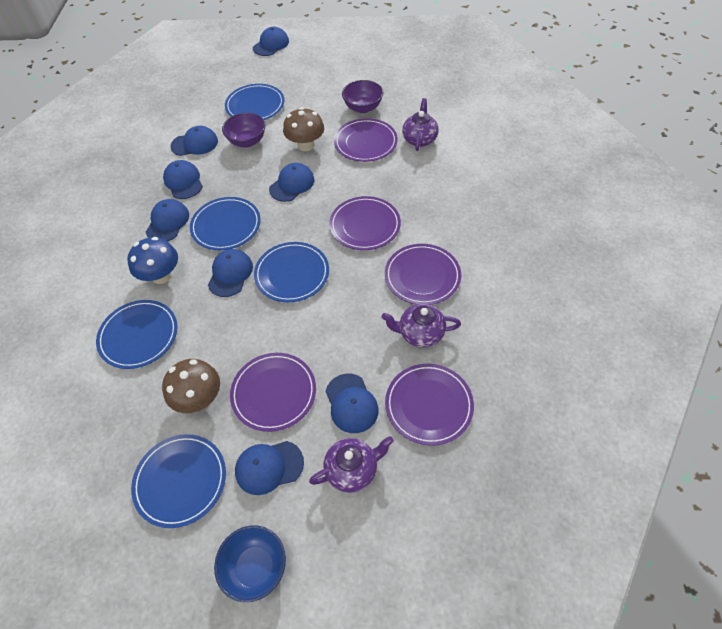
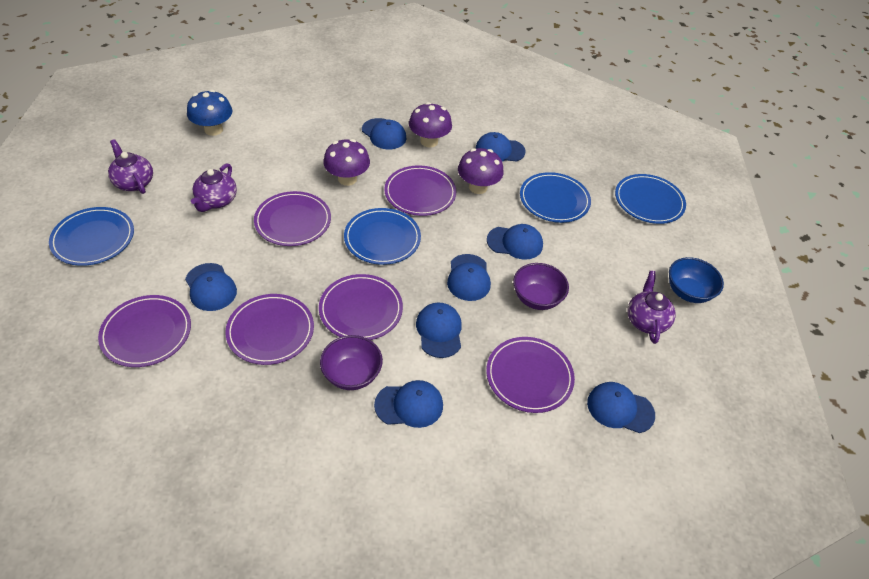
blue plate: 5 -> 4
brown mushroom: 2 -> 0
purple mushroom: 0 -> 3
purple plate: 5 -> 6

